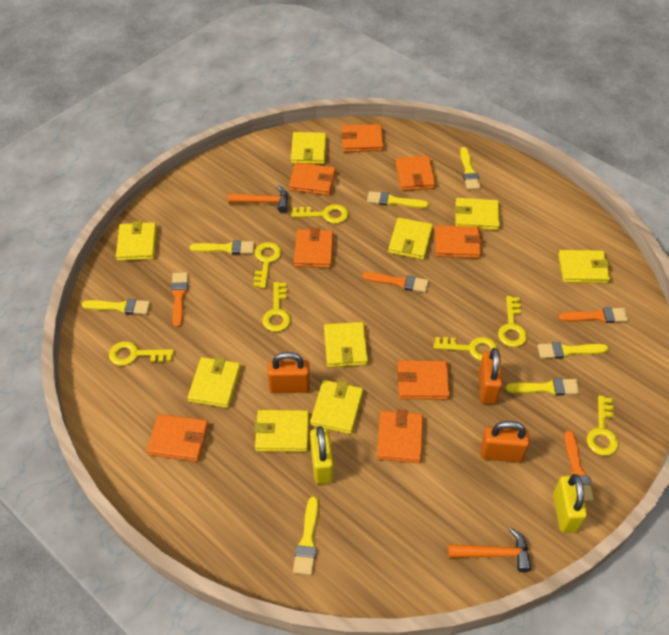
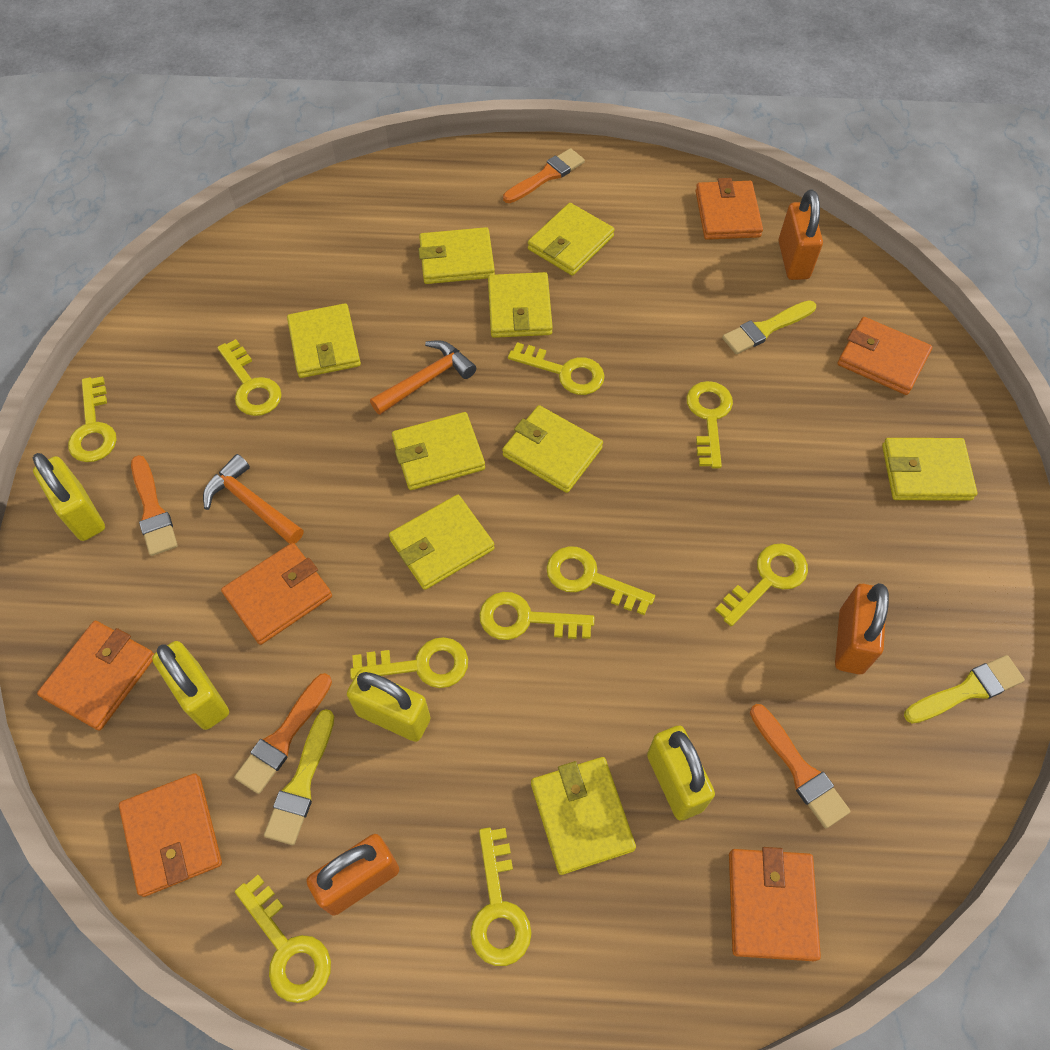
orange wallet: 8 -> 6
yellow brush: 7 -> 3
yellow key: 7 -> 10
yellow padlock: 2 -> 4

